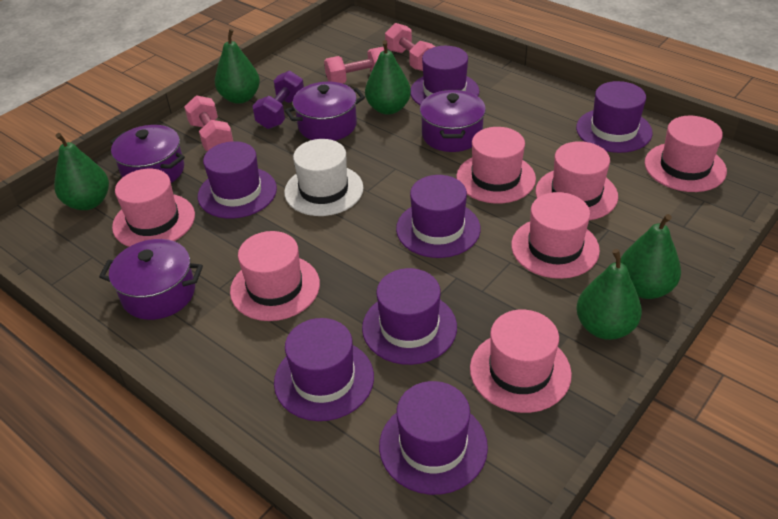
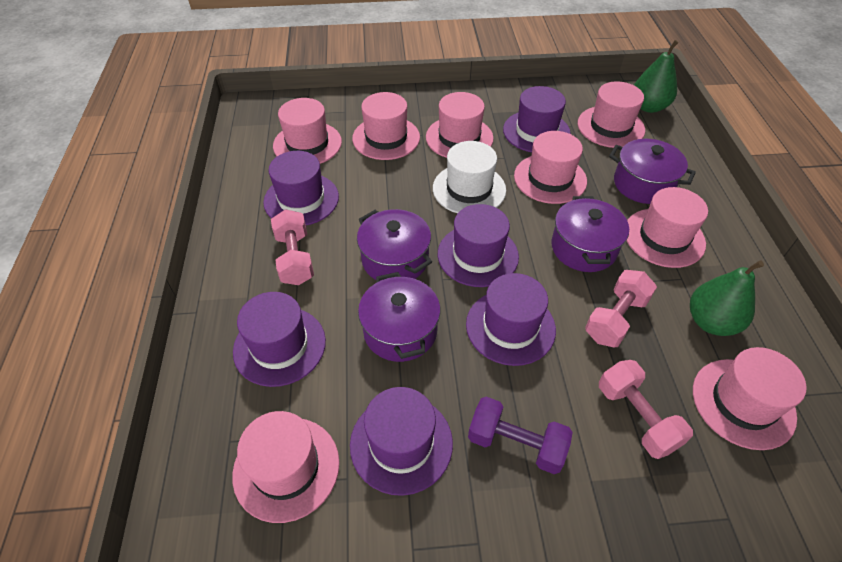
green pear: 5 -> 2
pink hat: 7 -> 8
purple hat: 7 -> 6

